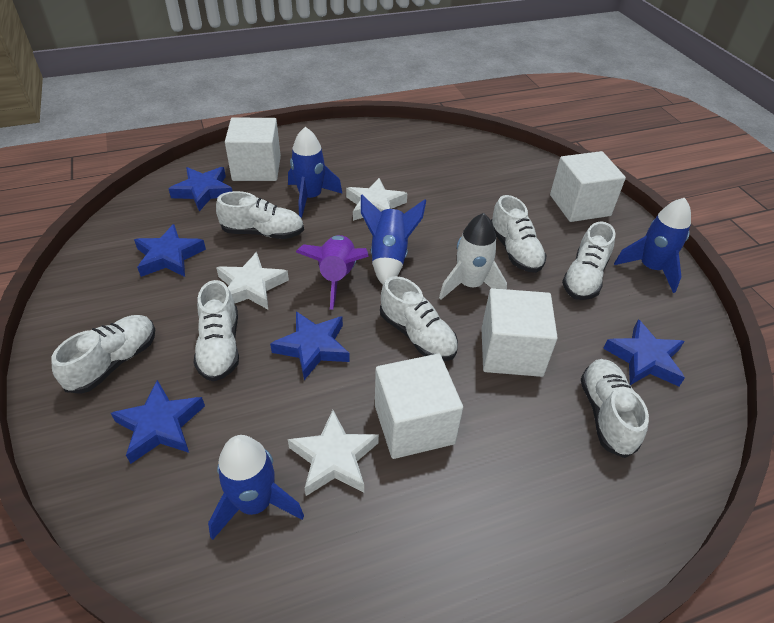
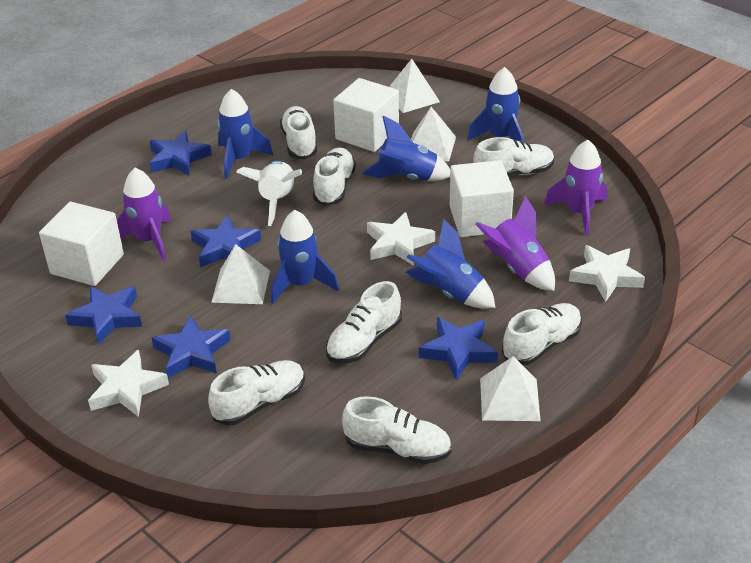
blue rocket: 4 -> 5
purple rocket: 1 -> 3
white cube: 4 -> 3
white pyramid: 0 -> 4

